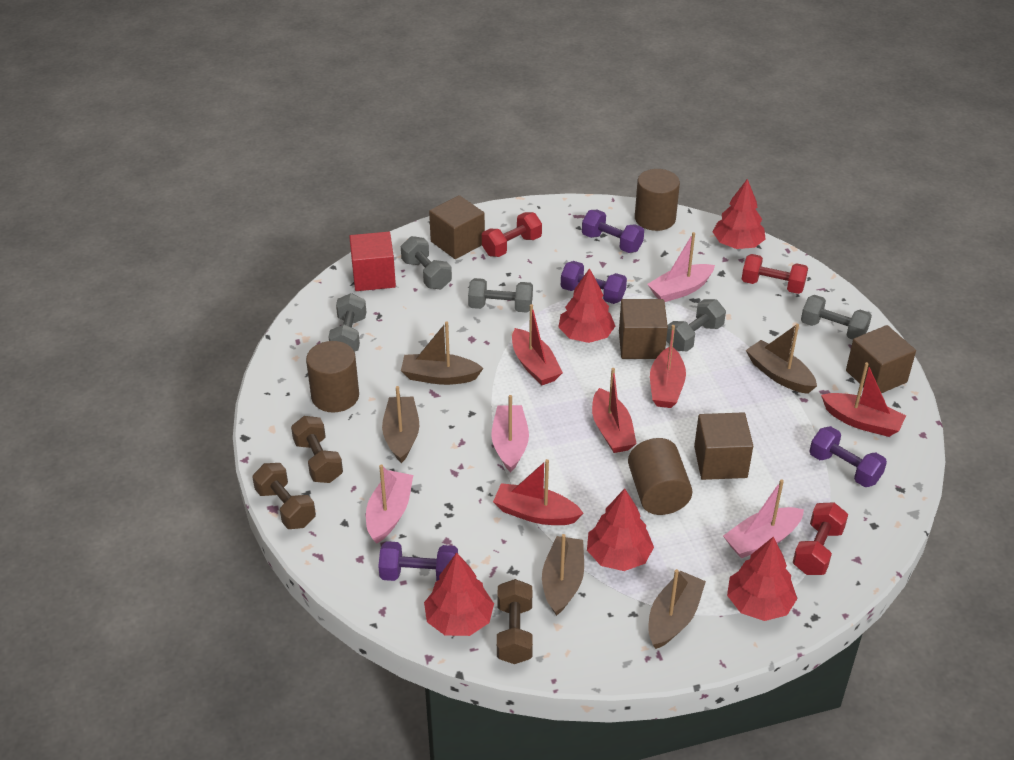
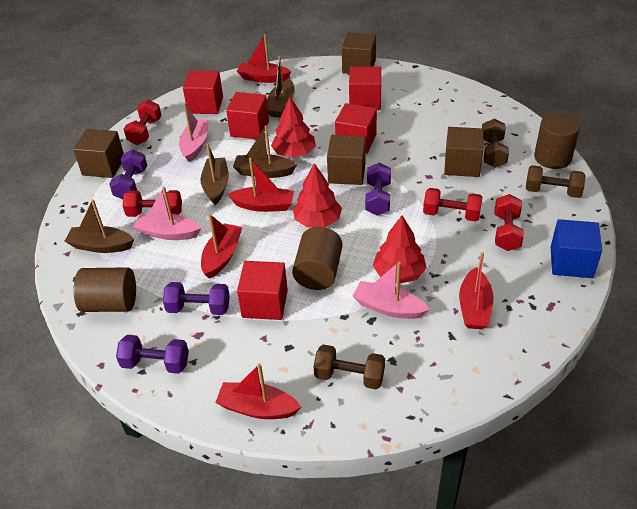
blue cube: 0 -> 1
brown boat: 5 -> 4
grey dumbbell: 5 -> 0
pink boat: 4 -> 3
red cube: 1 -> 5
red dumbbell: 3 -> 4
red tree: 5 -> 3

